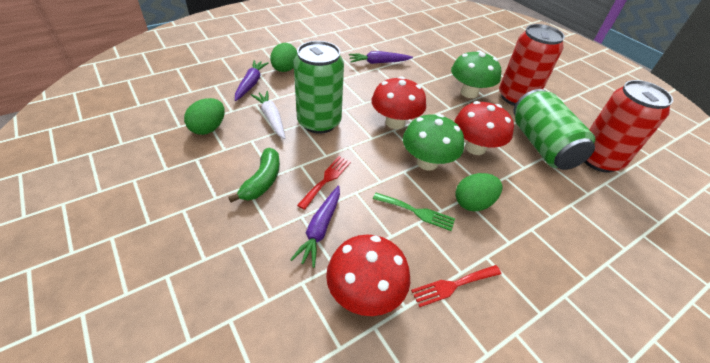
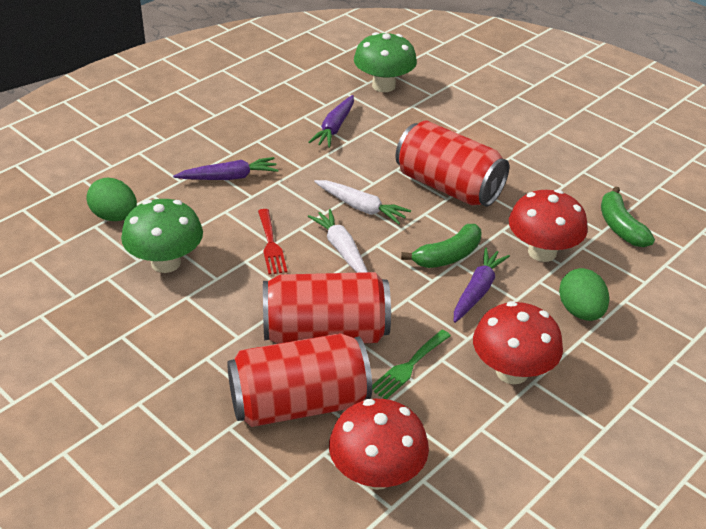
green banana: 1 -> 2
green can: 2 -> 0
green egg: 3 -> 2
red can: 2 -> 3
red fork: 2 -> 1
white carrot: 1 -> 2

